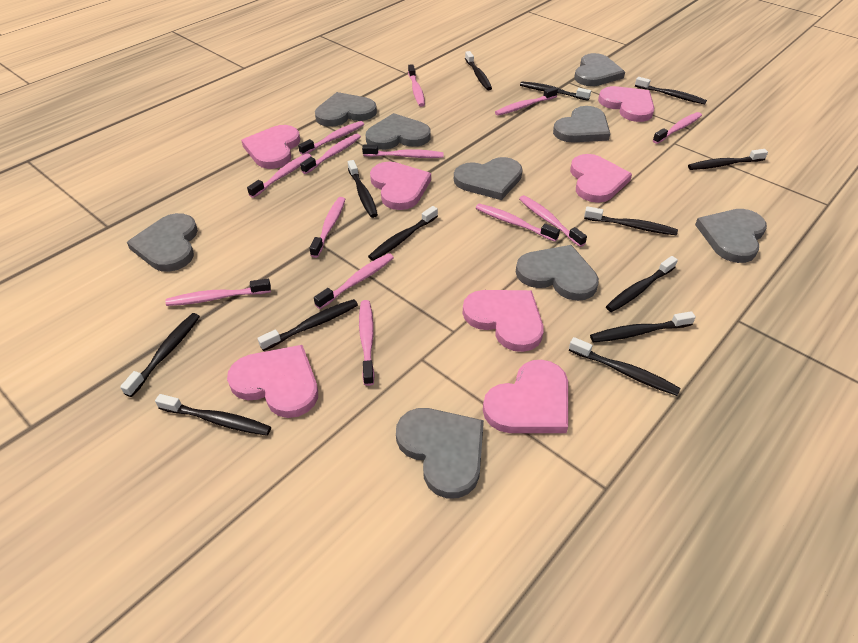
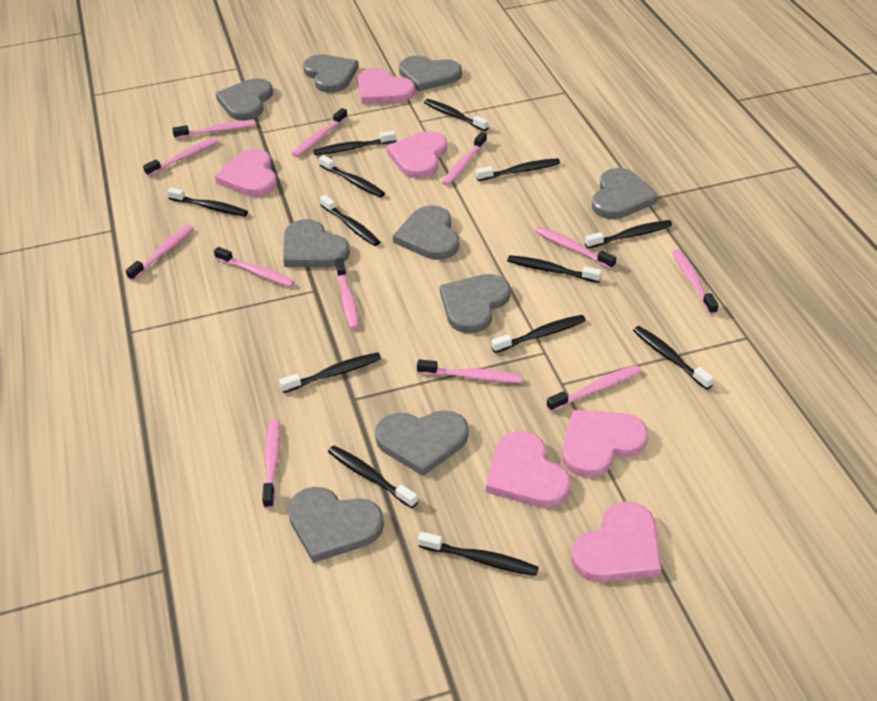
pink heart: 7 -> 6
pink toothbrush: 13 -> 12

